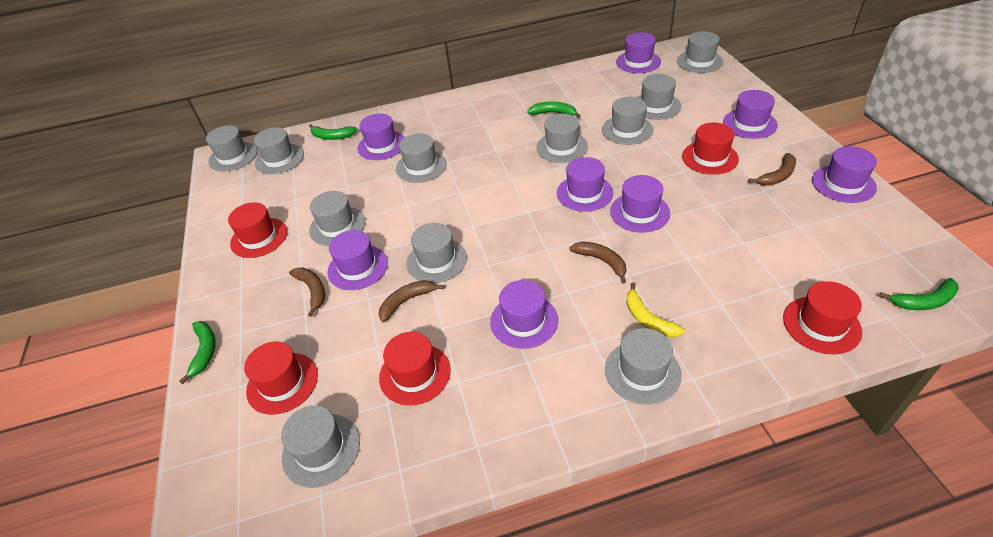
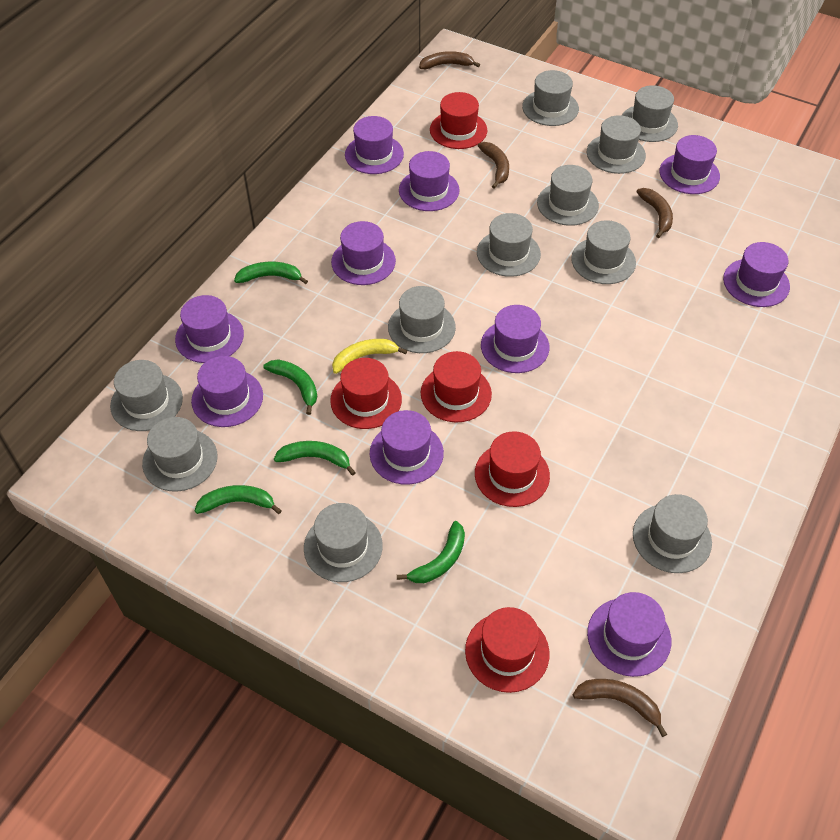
green banana: 4 -> 5
purple hat: 8 -> 10

